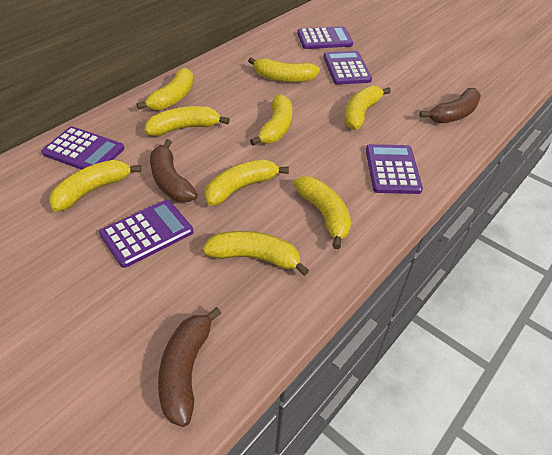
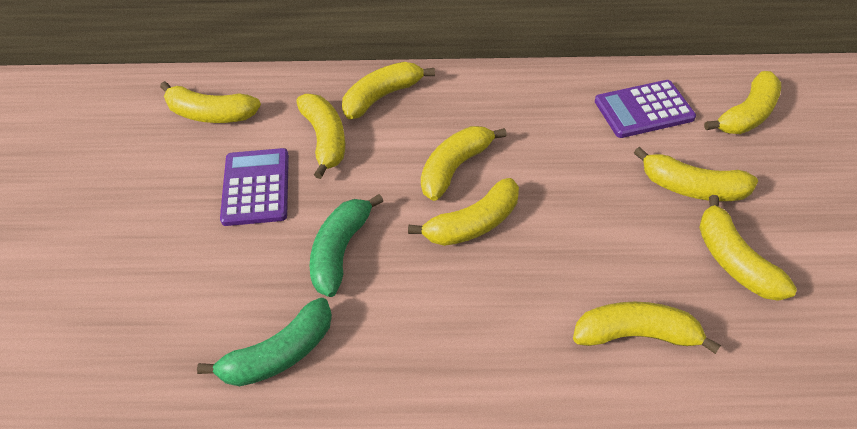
brown banana: 3 -> 0
green banana: 0 -> 2
purple calculator: 5 -> 2

